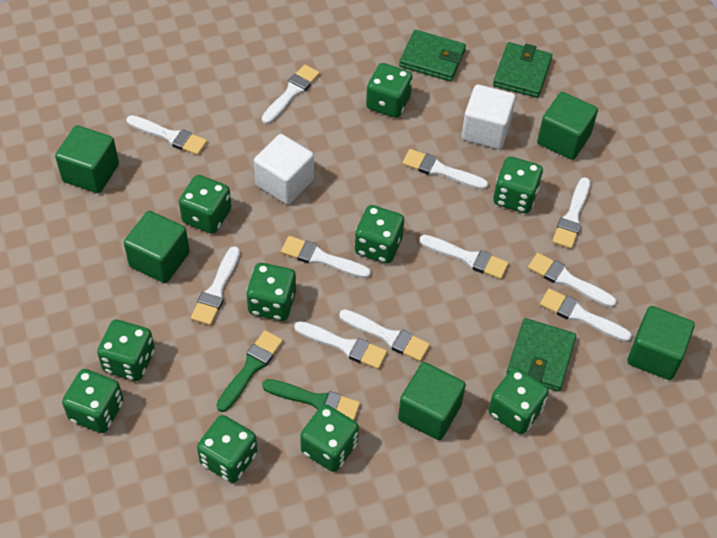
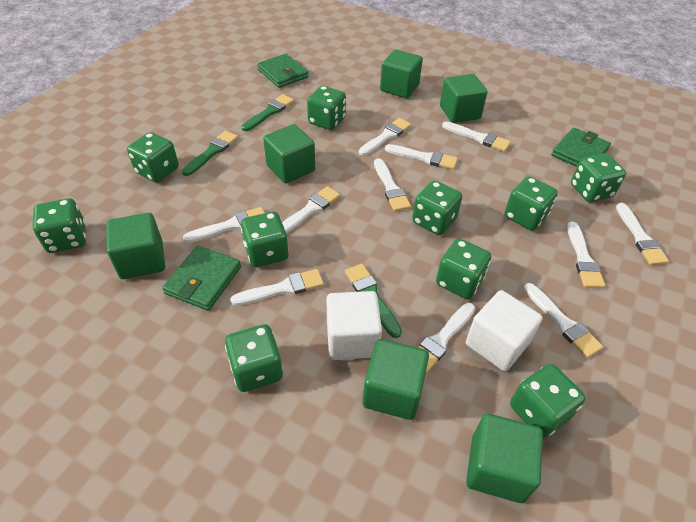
green brush: 2 -> 3
green cube: 5 -> 6

